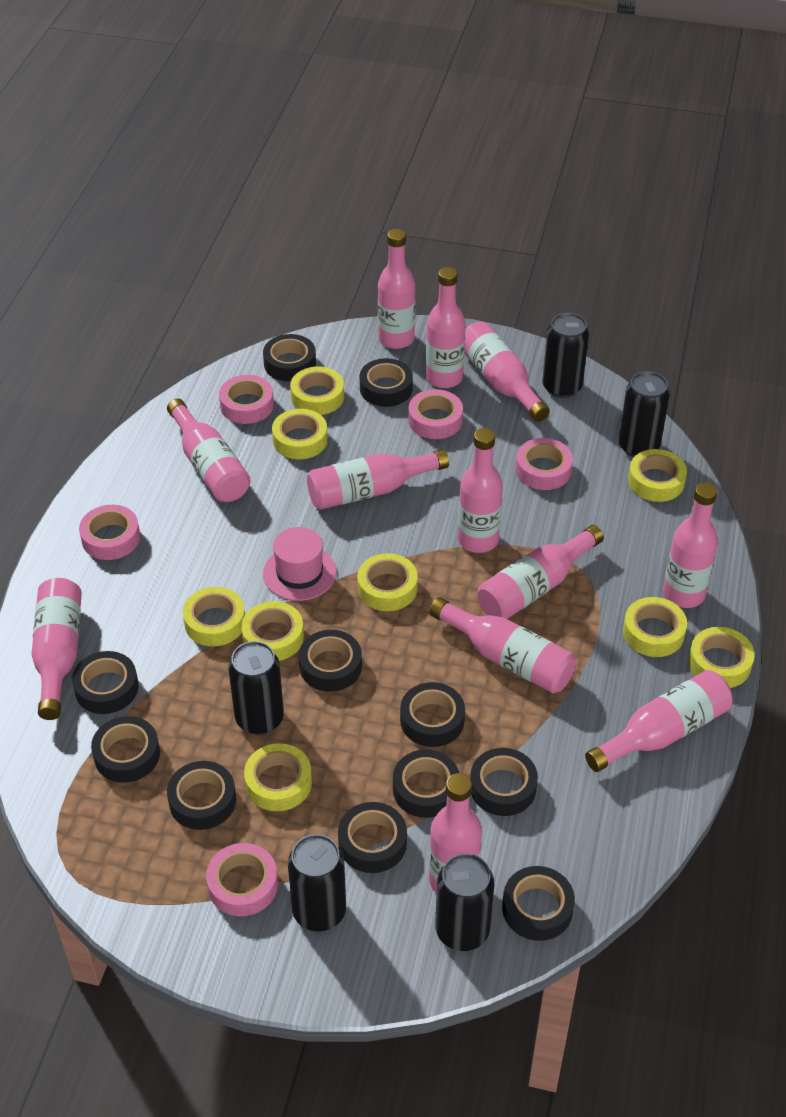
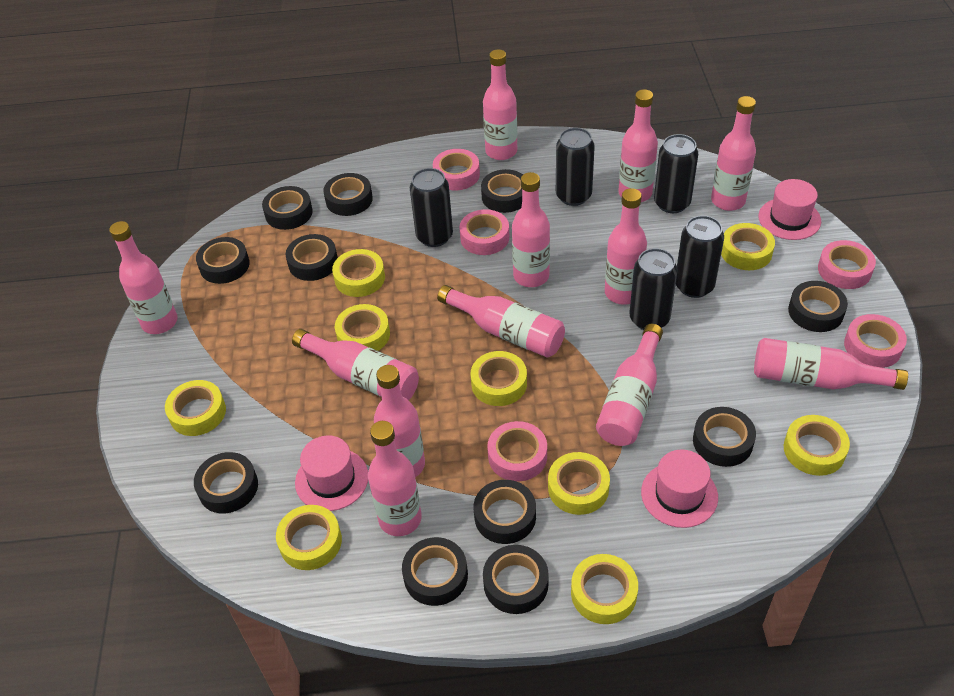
pink hat: 1 -> 3

